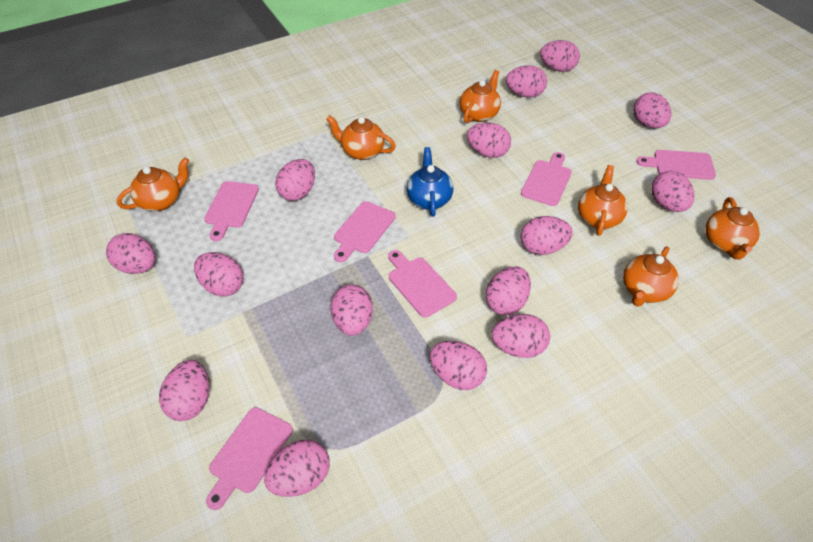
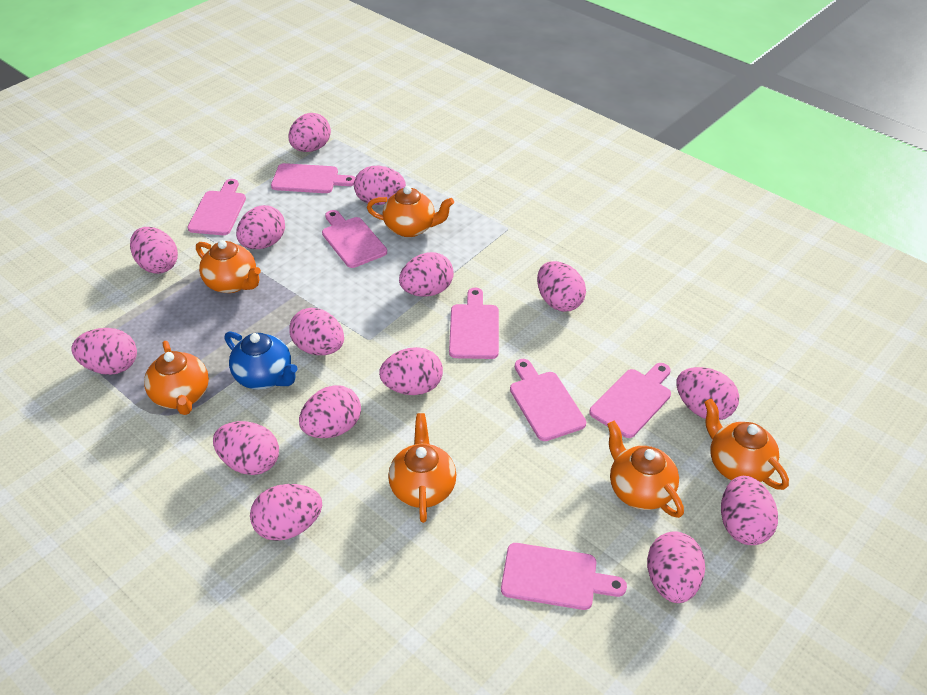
pink cutting board: 6 -> 7

